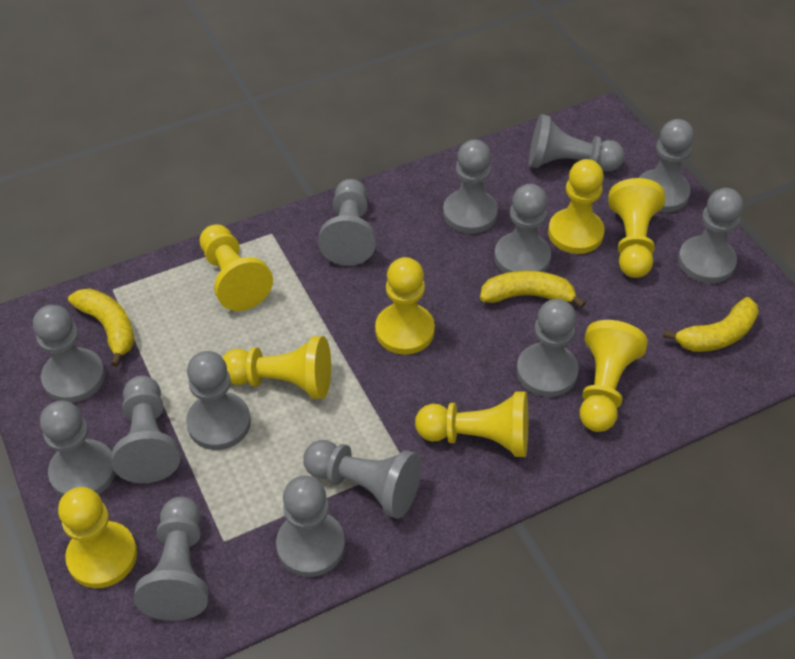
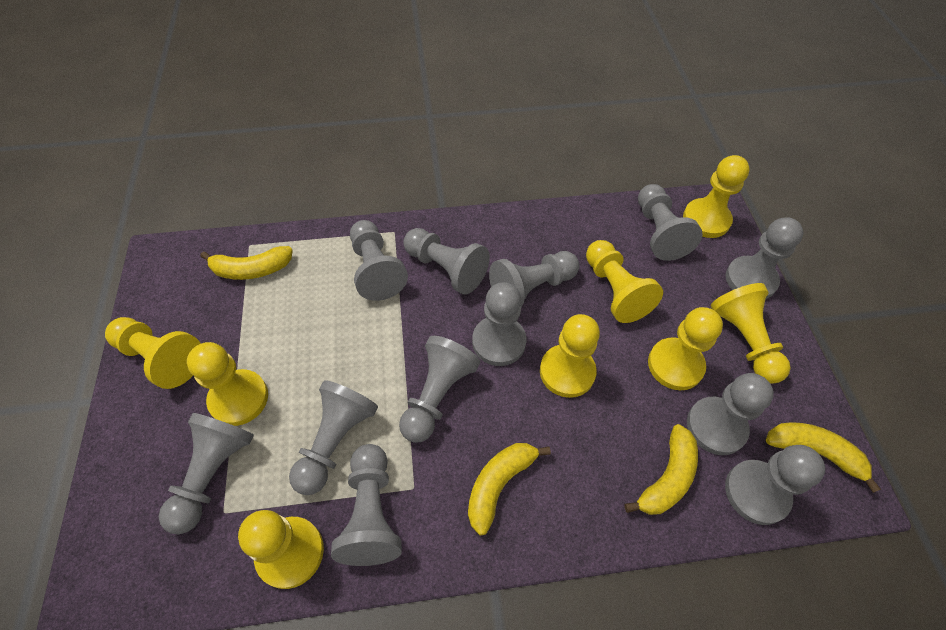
grey pawn: 14 -> 12
yellow banana: 3 -> 4

